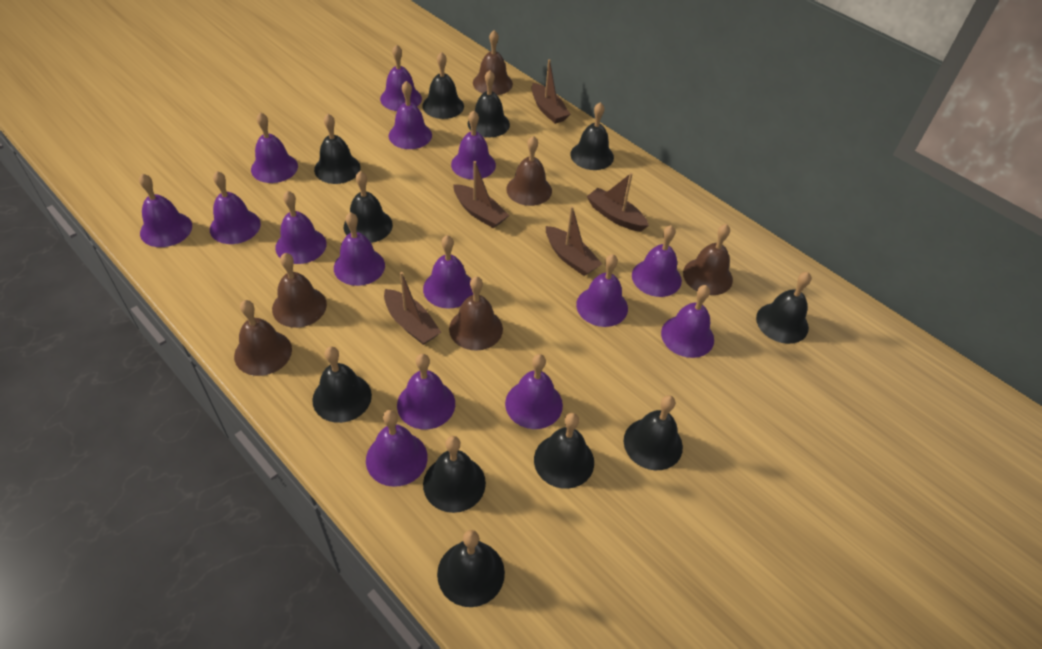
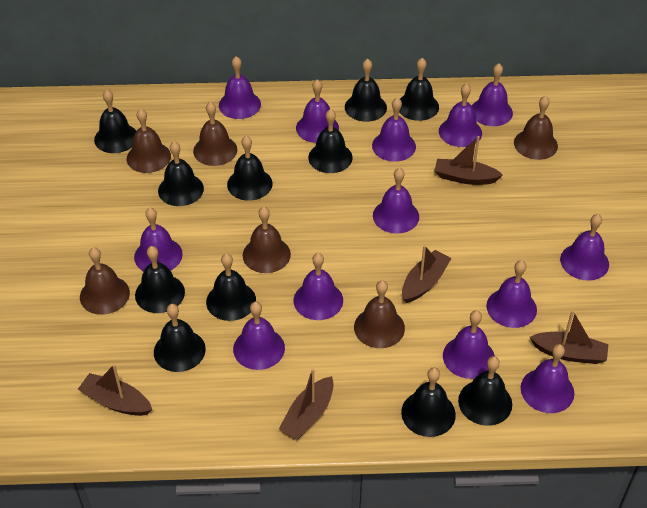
purple bell: 15 -> 13

